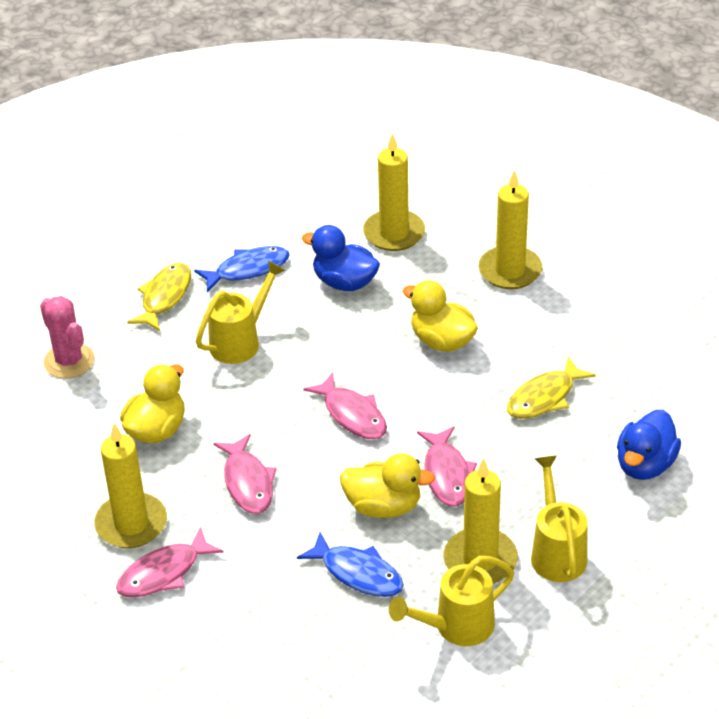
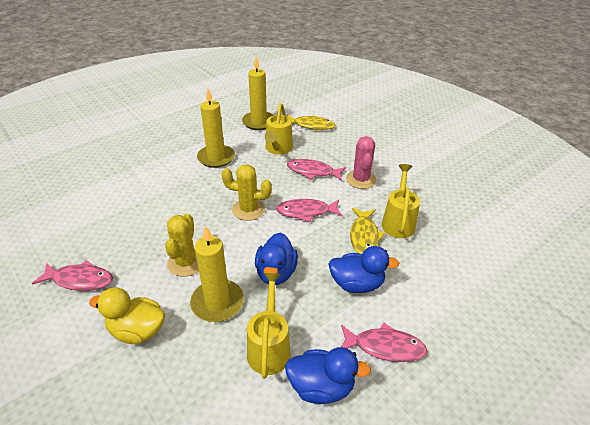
blue duck: 2 -> 3
blue fish: 2 -> 0
yellow cactus: 0 -> 2
yellow candle: 4 -> 3
yellow duck: 3 -> 1

